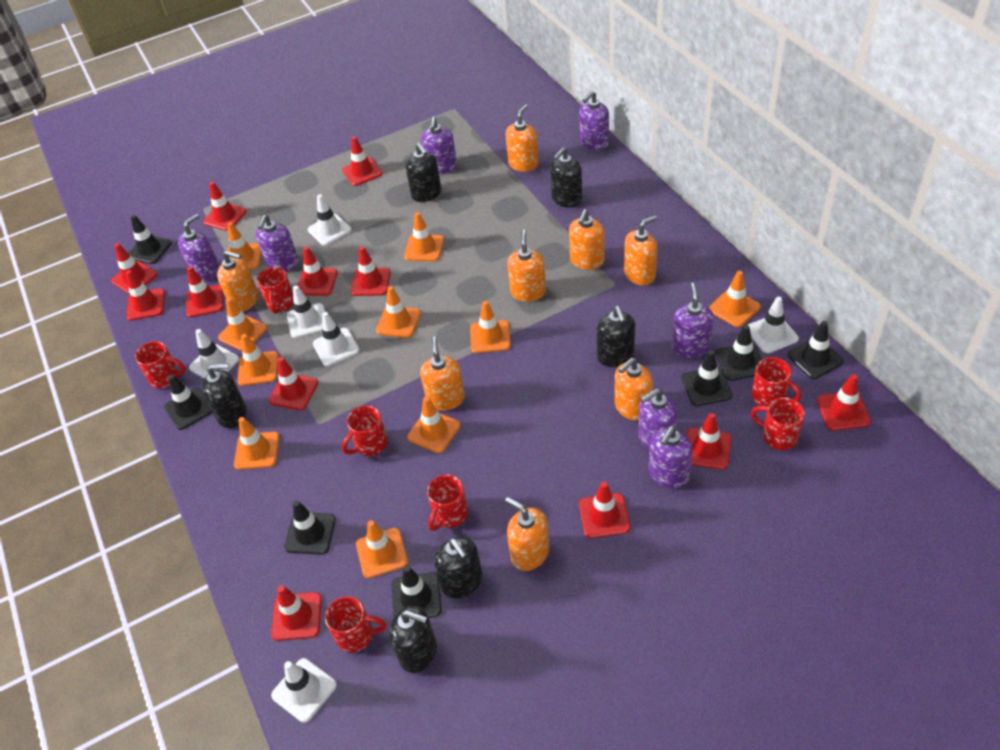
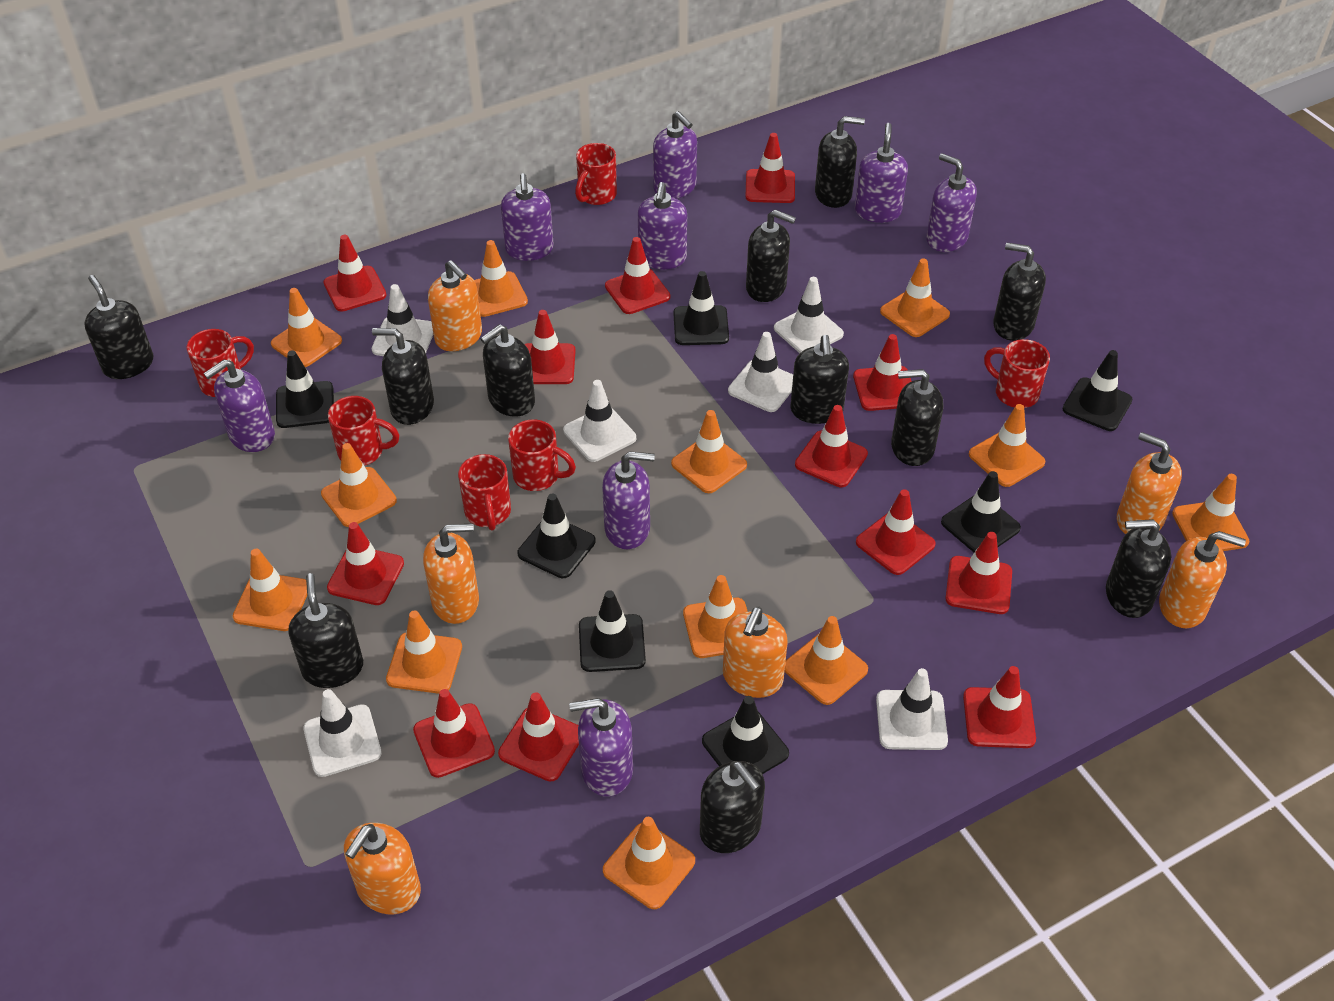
black soap dispenser: 6 -> 11
orange soap dispenser: 8 -> 6
orange traffic cone: 10 -> 12
purple soap dispenser: 7 -> 8
red mug: 7 -> 6

